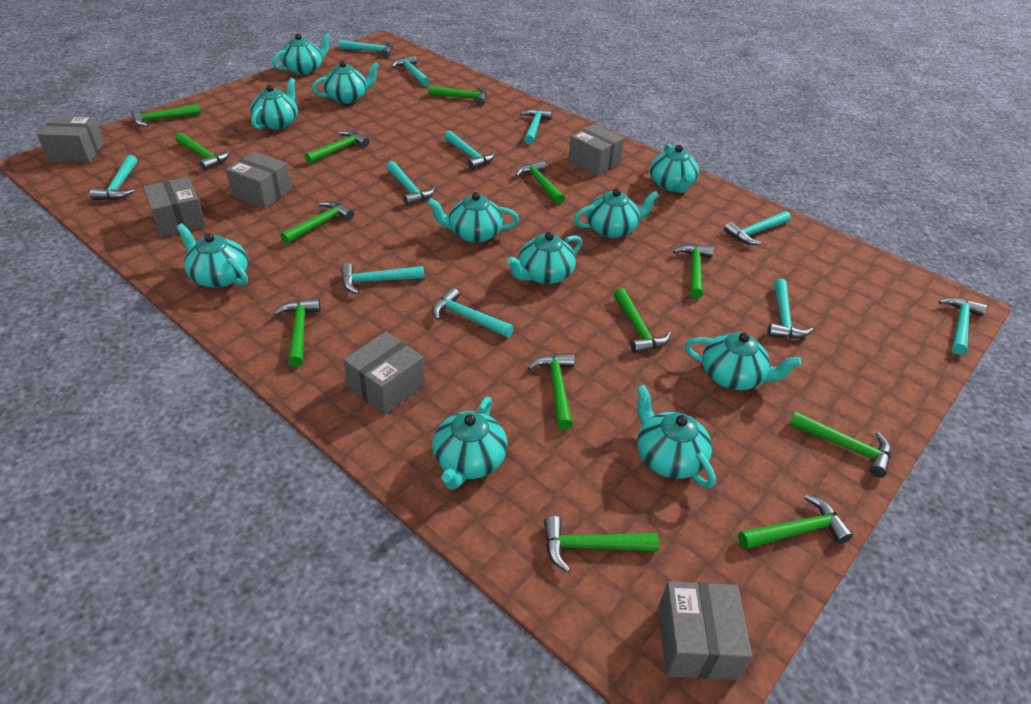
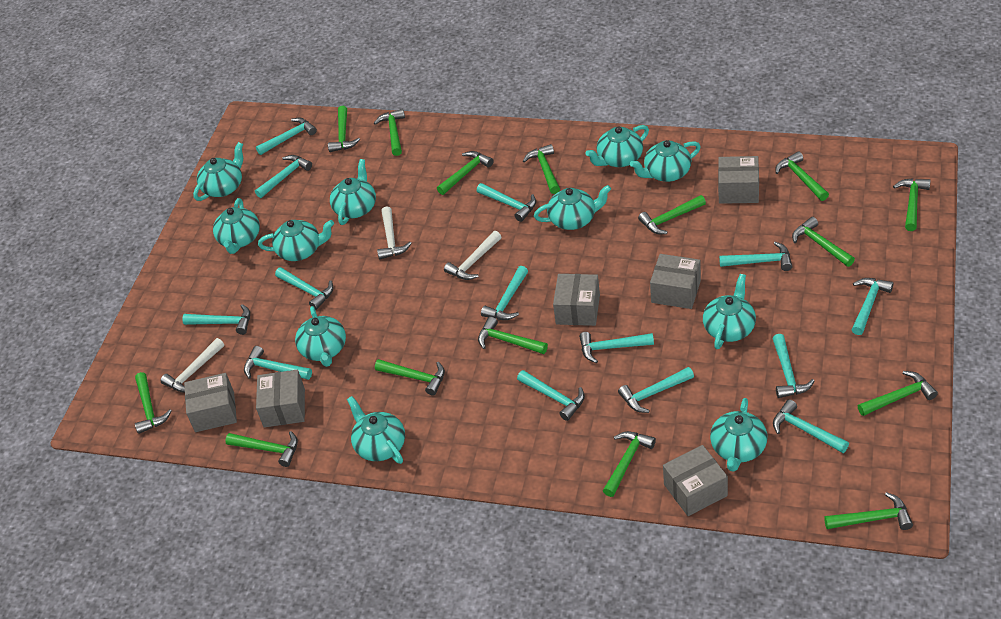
green hammer: 13 -> 15
turquoise hammer: 11 -> 14
white hammer: 0 -> 3

